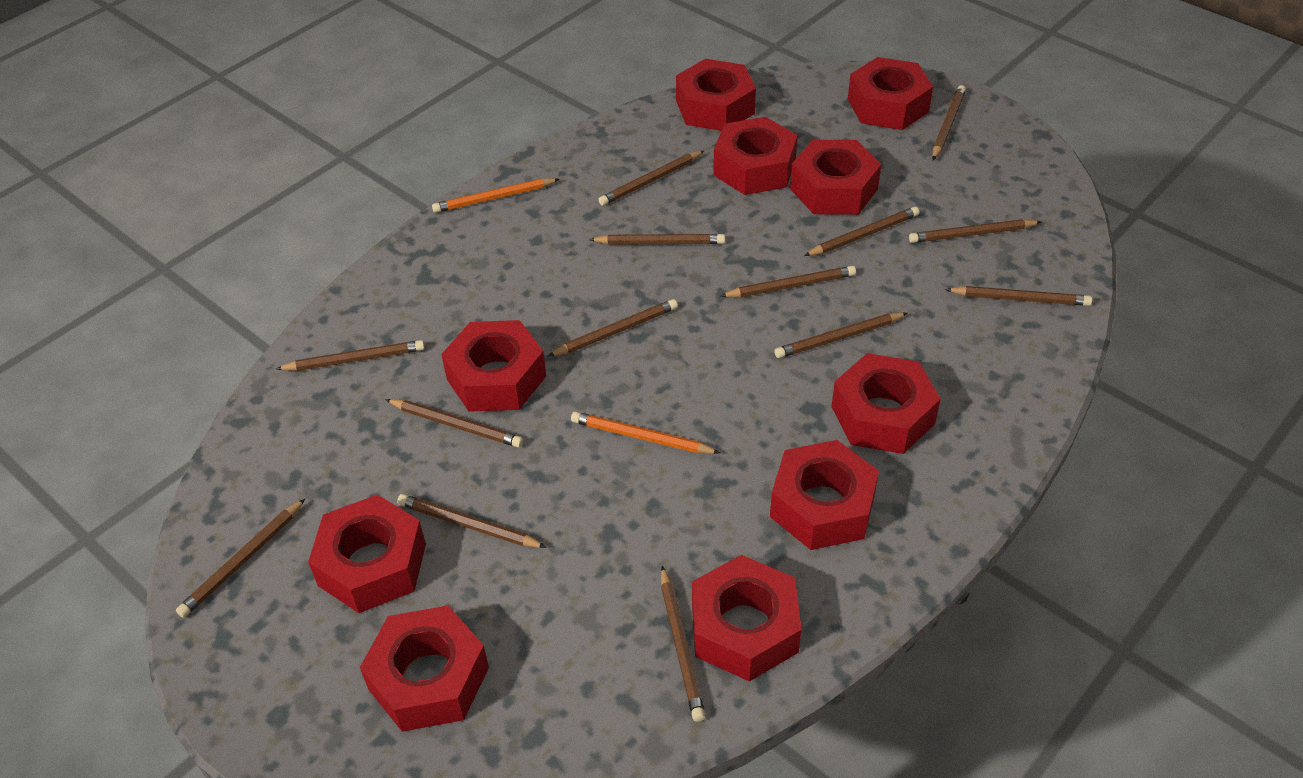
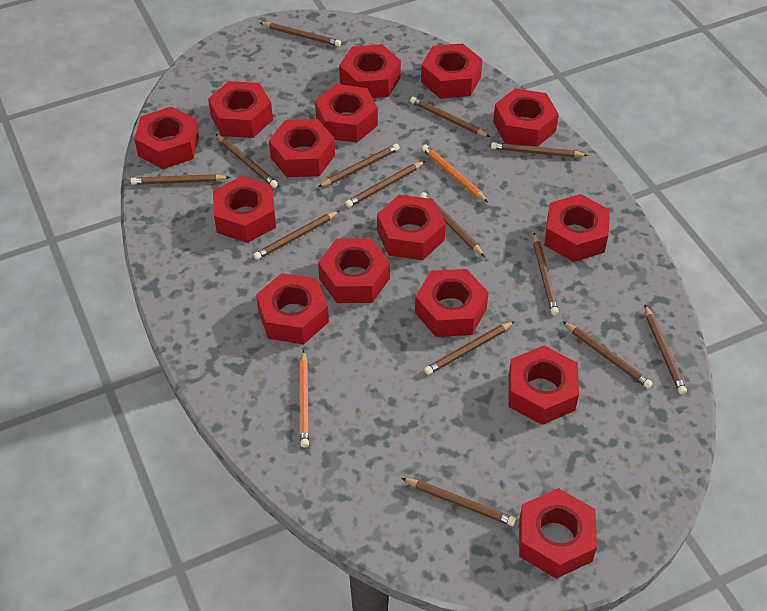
red nut: 10 -> 15

